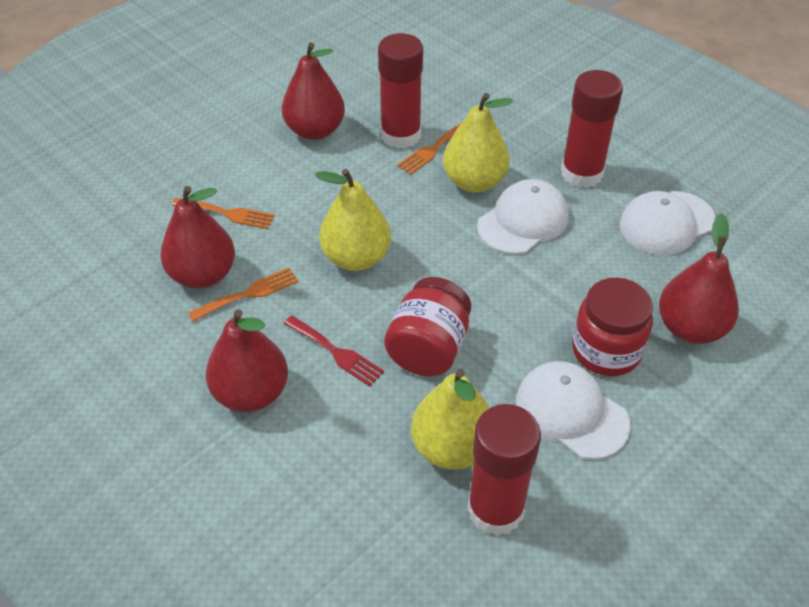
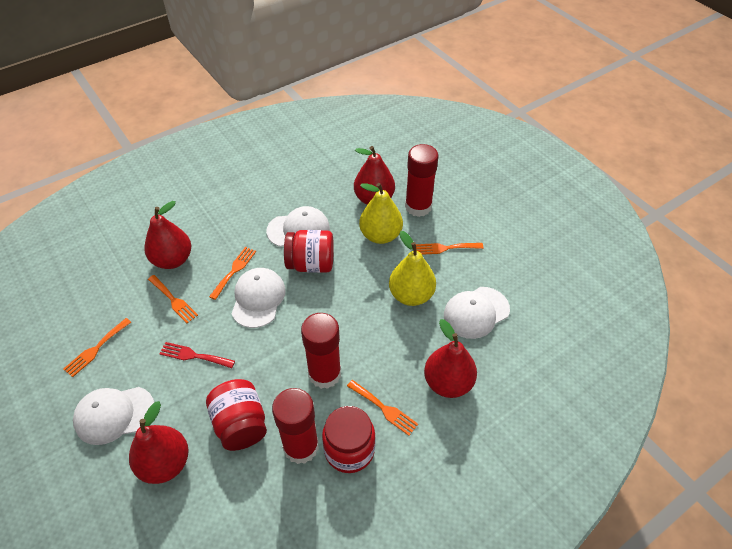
orange fork: 3 -> 5
red jar: 2 -> 3
white cap: 3 -> 4
yellow pear: 3 -> 2

